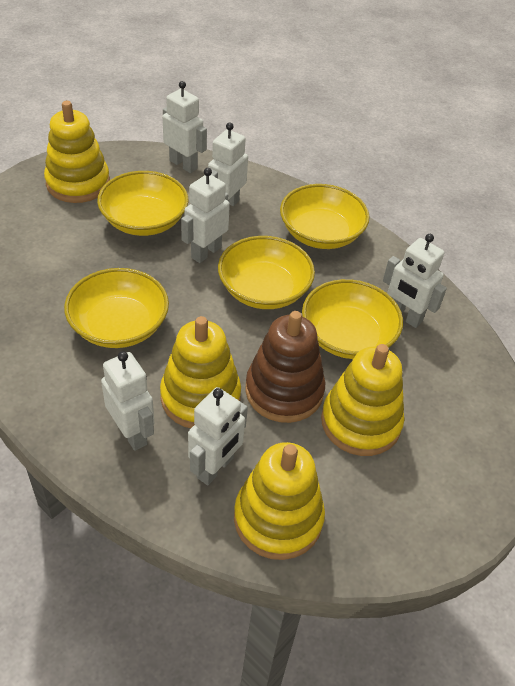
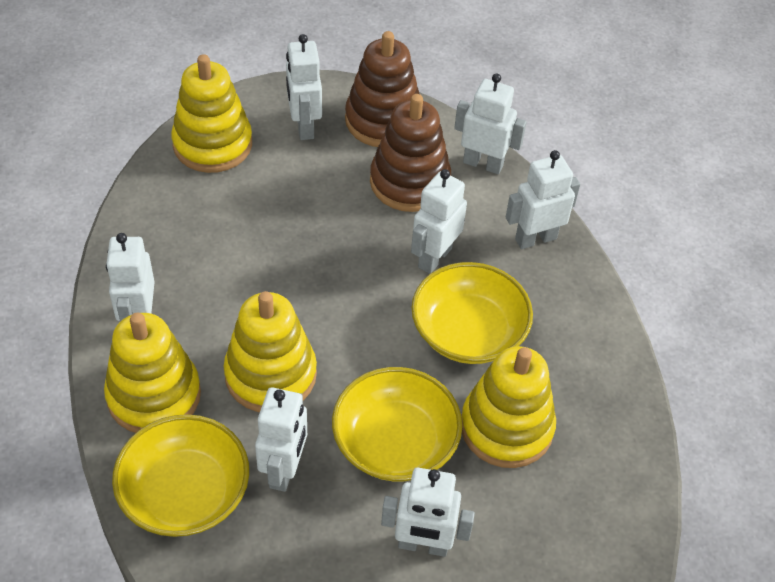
brown stacking toy: 1 -> 2
white robot: 6 -> 7
yellow bowl: 5 -> 3

